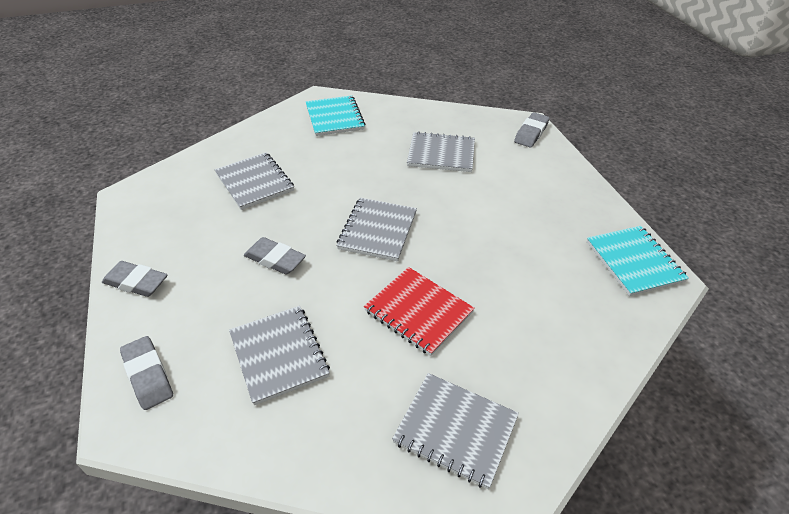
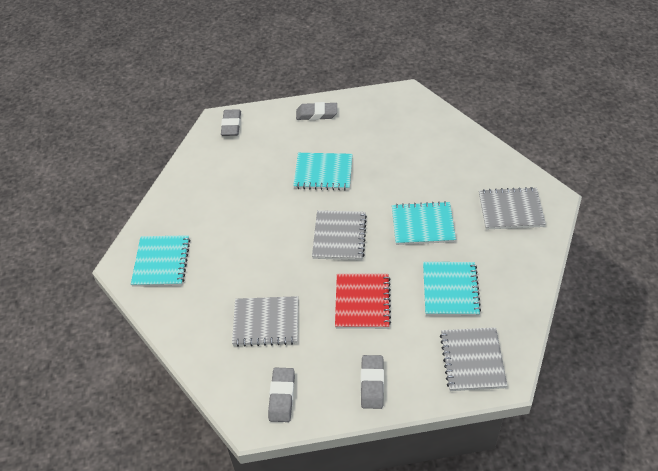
grey notebook: 5 -> 4
turquoise notebook: 2 -> 4

